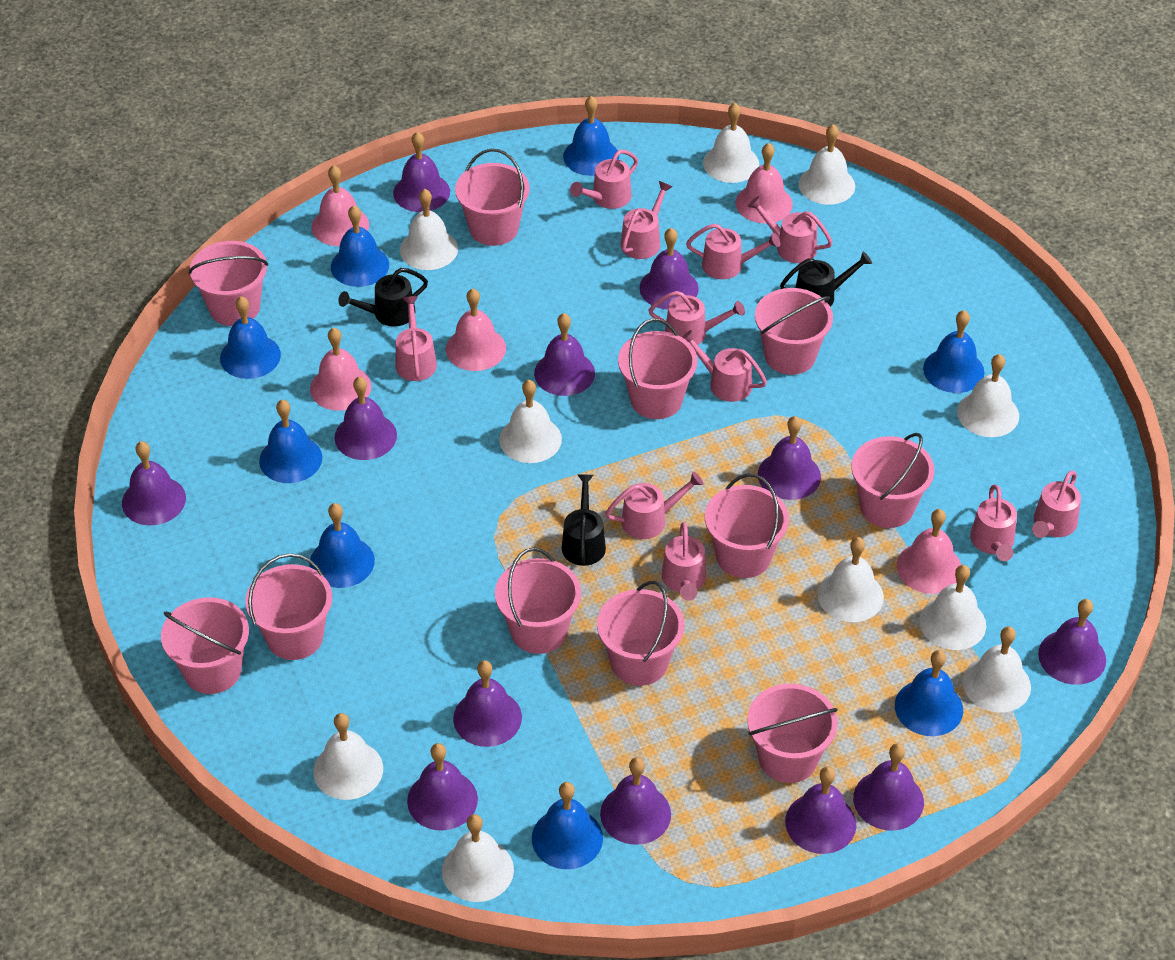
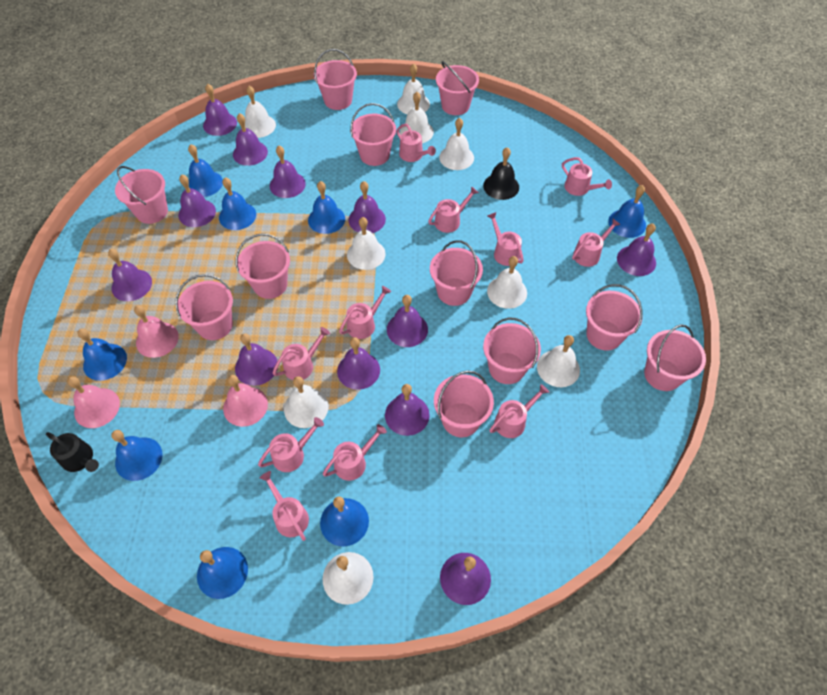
black bell: 0 -> 1
black watering can: 3 -> 1
pink bell: 5 -> 3
white bell: 10 -> 9

